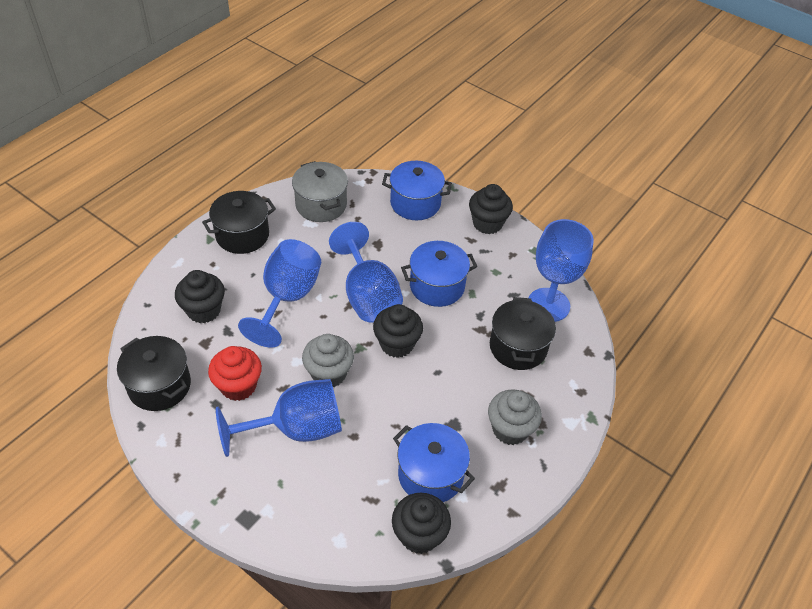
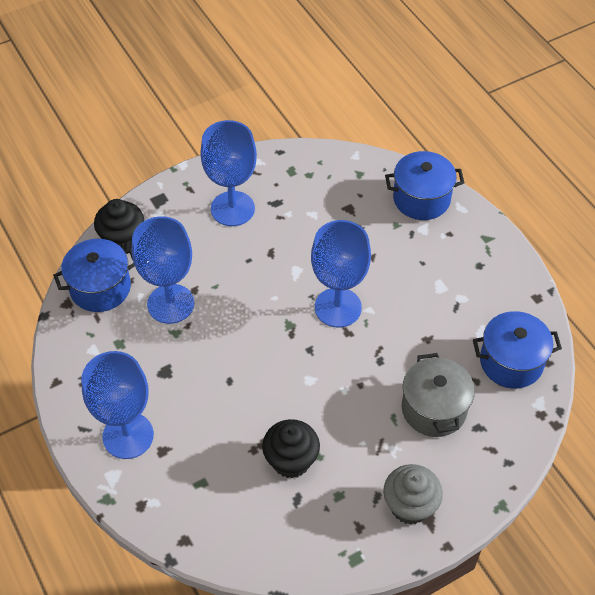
black cupcake: 4 -> 2
black pot: 3 -> 0
grey cupcake: 2 -> 1
red cupcake: 1 -> 0

